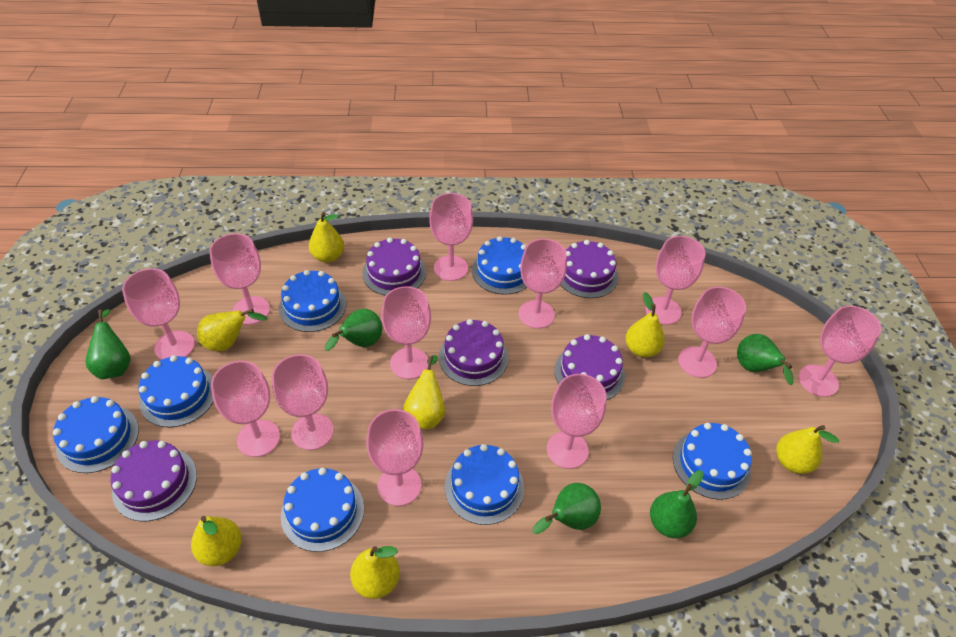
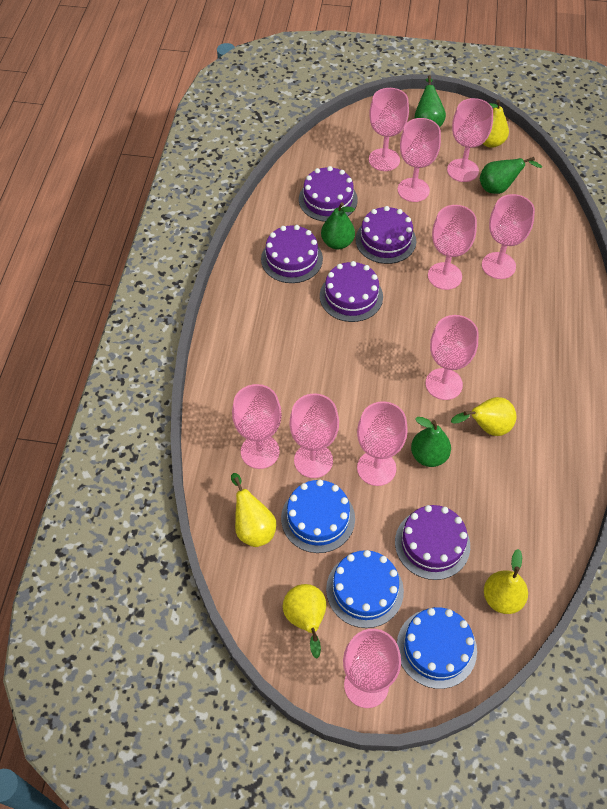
blue cake: 7 -> 3
green pear: 5 -> 4
pink goblet: 12 -> 10
yellow pear: 7 -> 5

